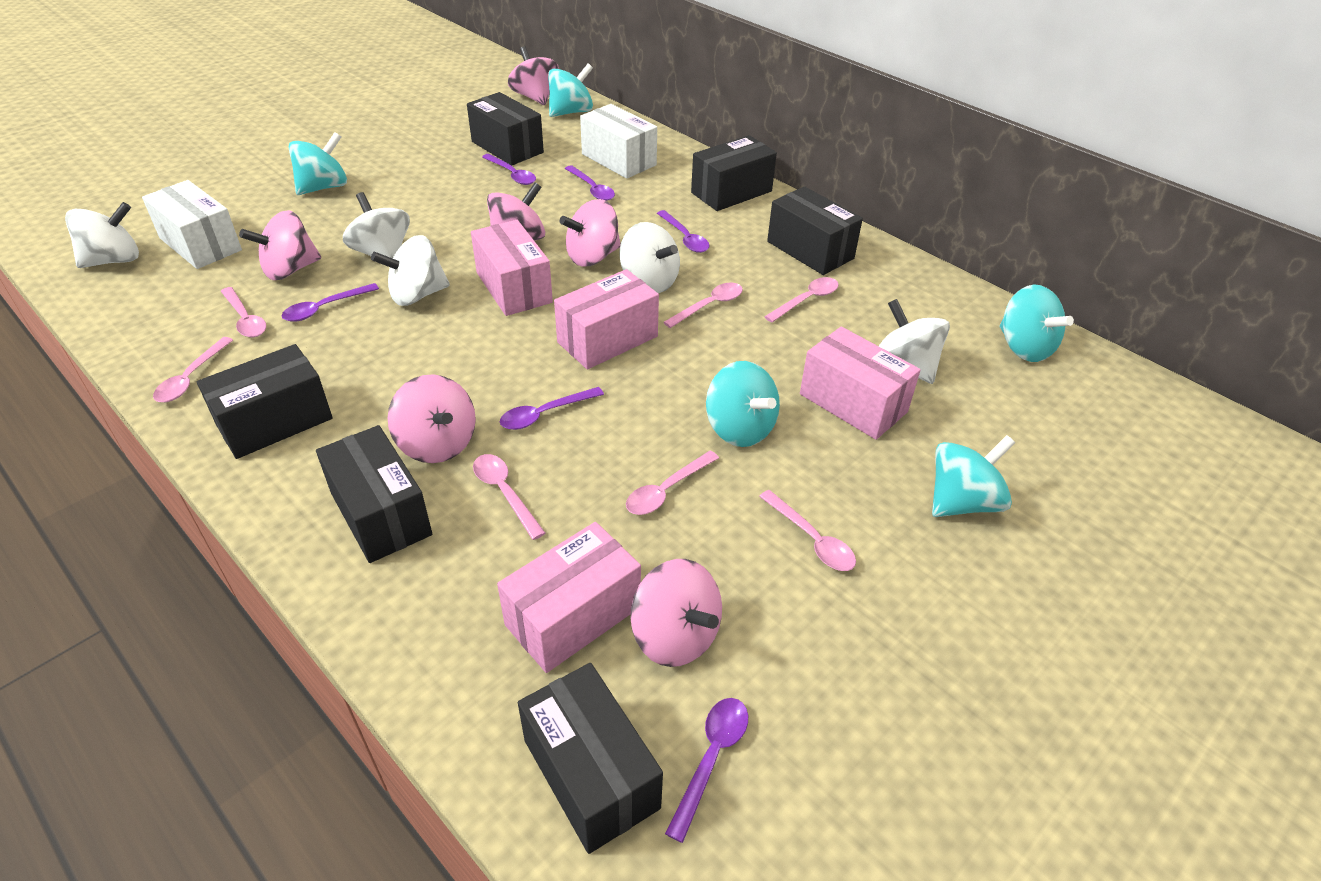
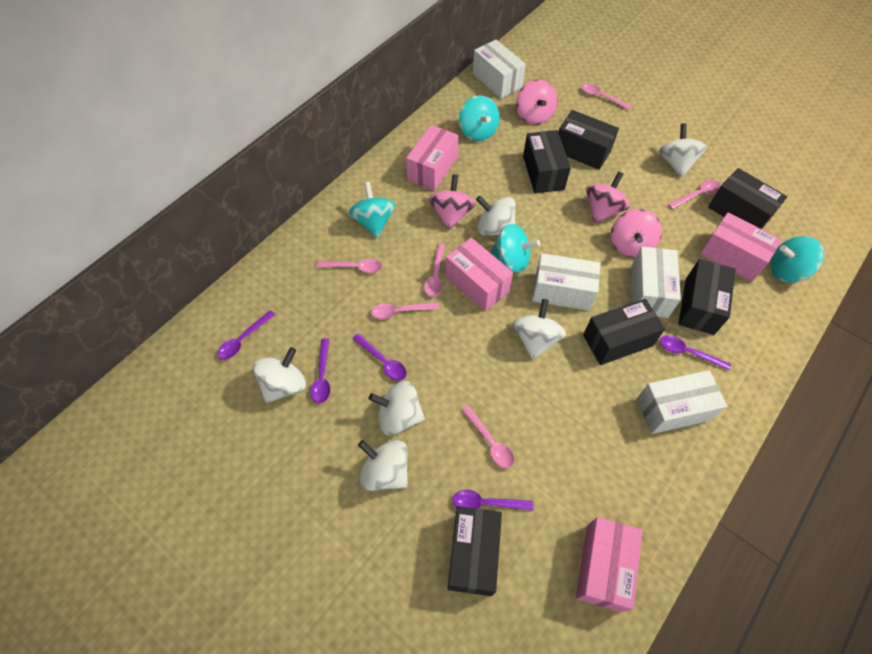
pink spinning top: 6 -> 4
pink spoon: 7 -> 6
purple spoon: 6 -> 5
turquoise spinning top: 5 -> 4
white box: 2 -> 4
white spinning top: 5 -> 6

